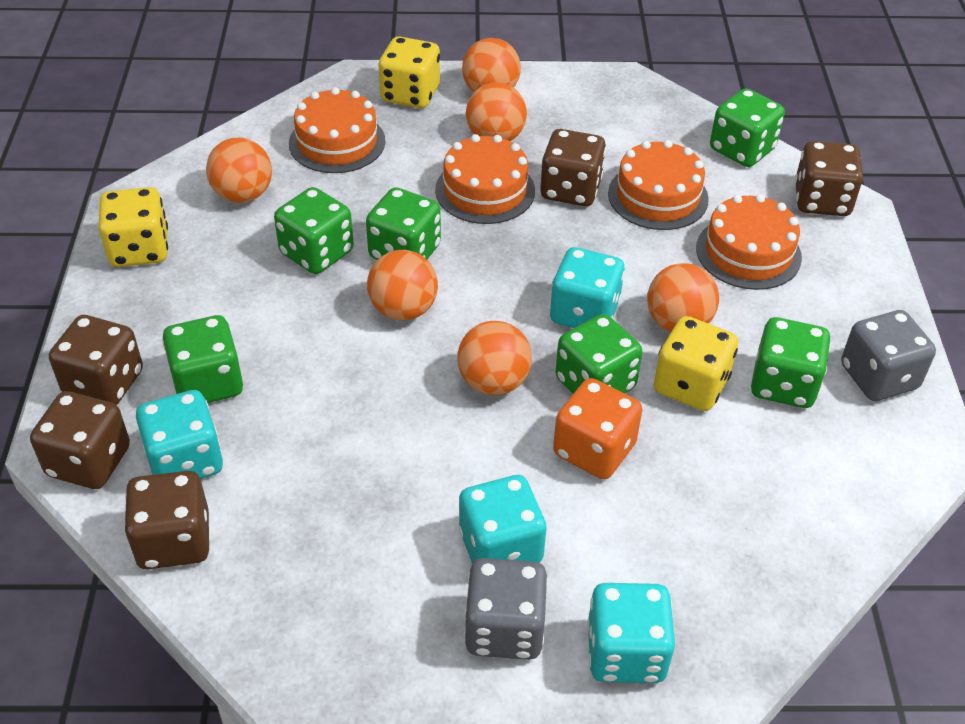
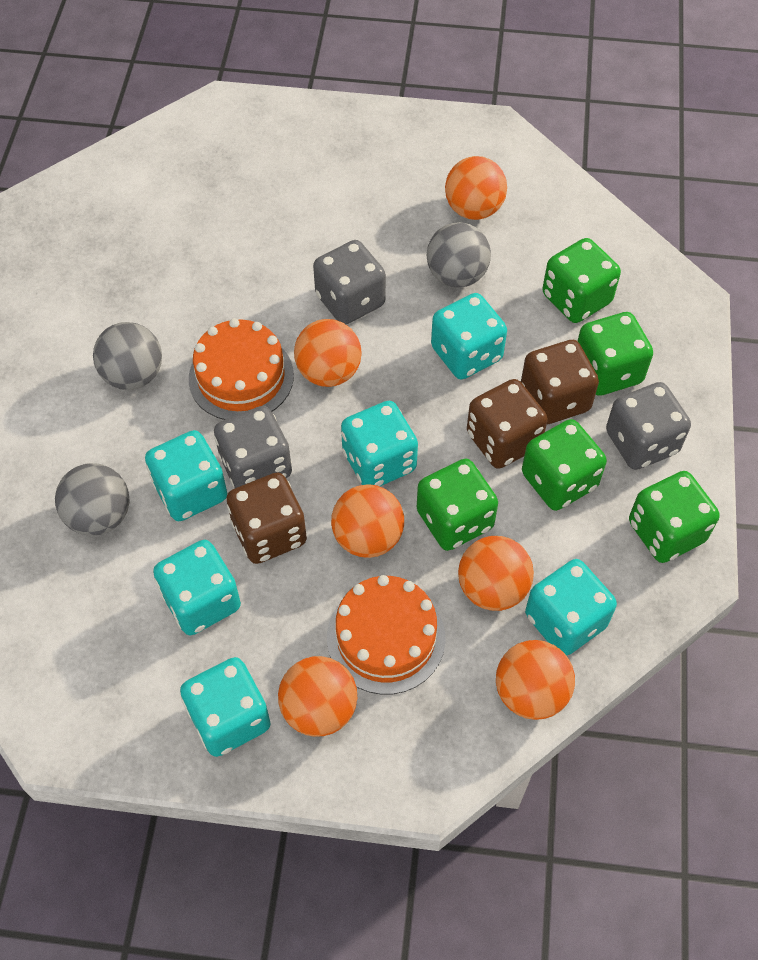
brown dice: 5 -> 3
green dice: 6 -> 5
grey ball: 0 -> 3
grey dice: 2 -> 3
orange cake: 4 -> 2
orange dice: 1 -> 0
turquoise dice: 4 -> 6
yellow dice: 3 -> 0

